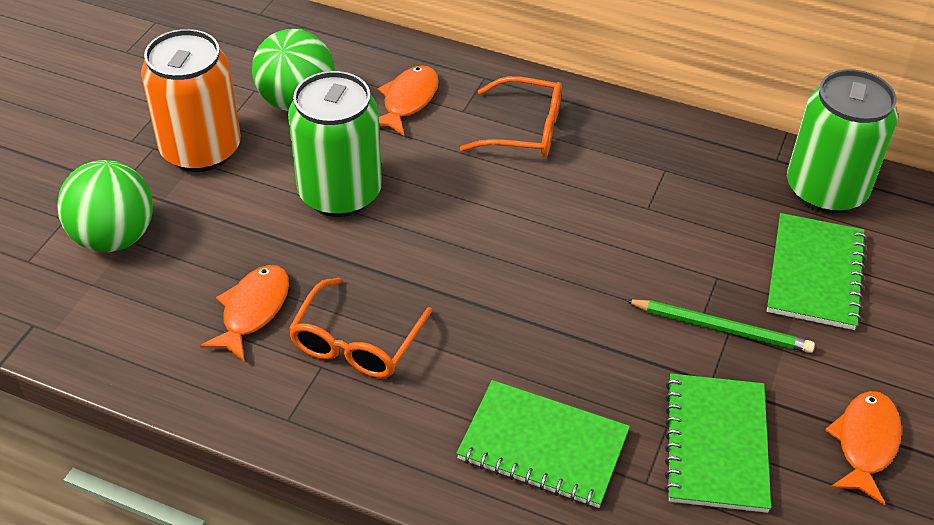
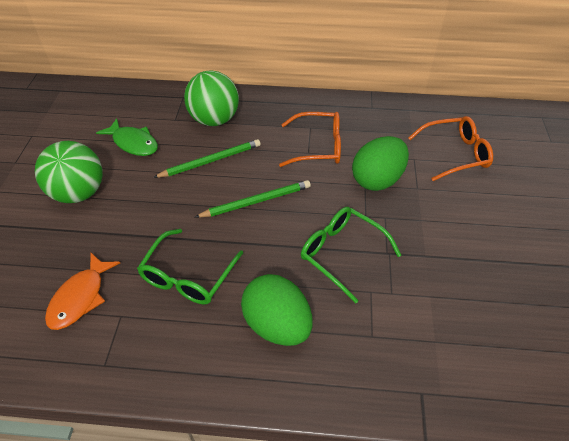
green can: 2 -> 0
green egg: 0 -> 2
green fish: 0 -> 1
green glasses: 0 -> 2
green notebook: 3 -> 0
green pencil: 1 -> 2
orange can: 1 -> 0
orange fish: 3 -> 1

